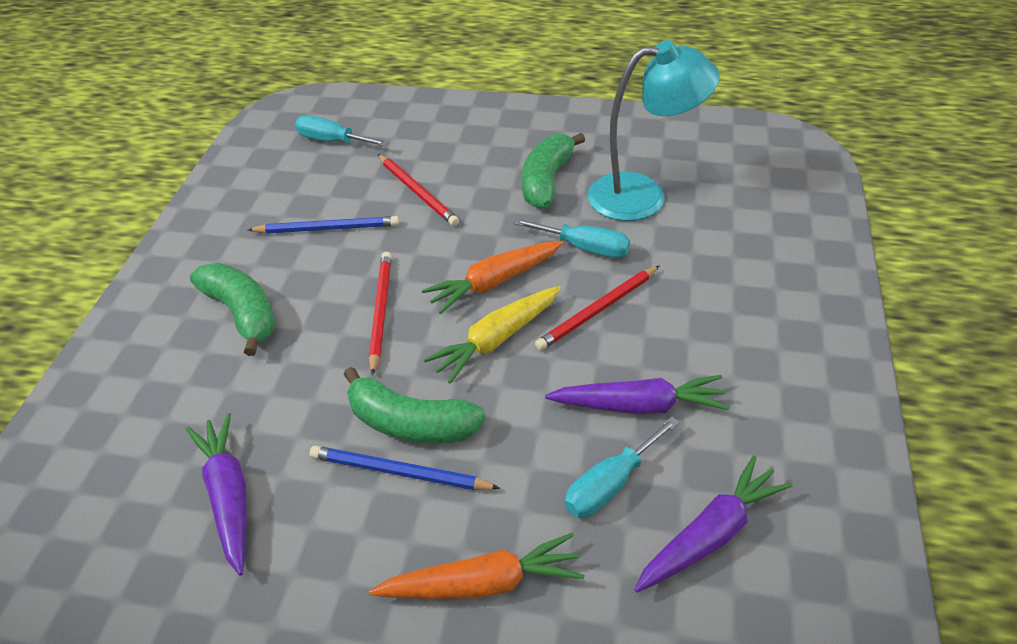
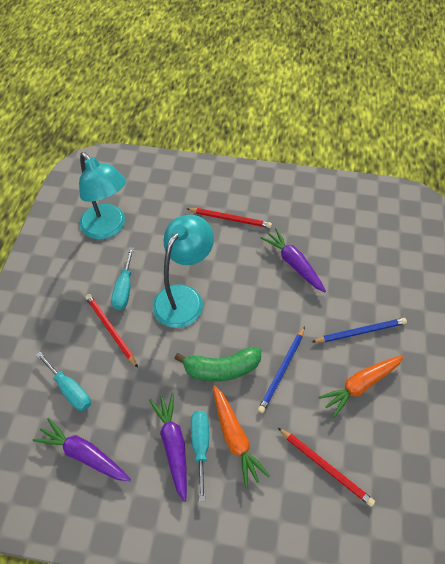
green banana: 3 -> 1
turquoise lamp: 1 -> 2
yellow carrot: 1 -> 0

